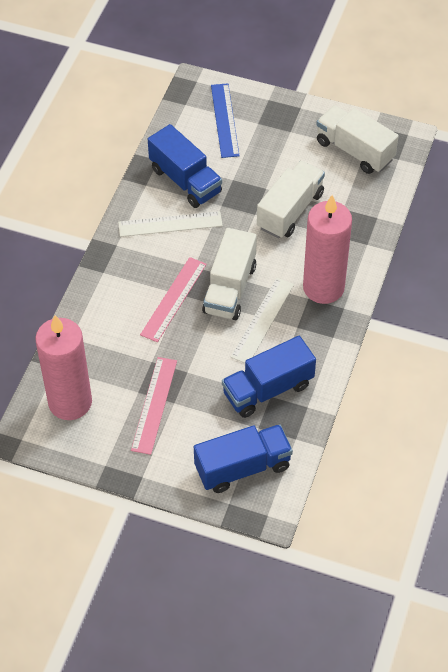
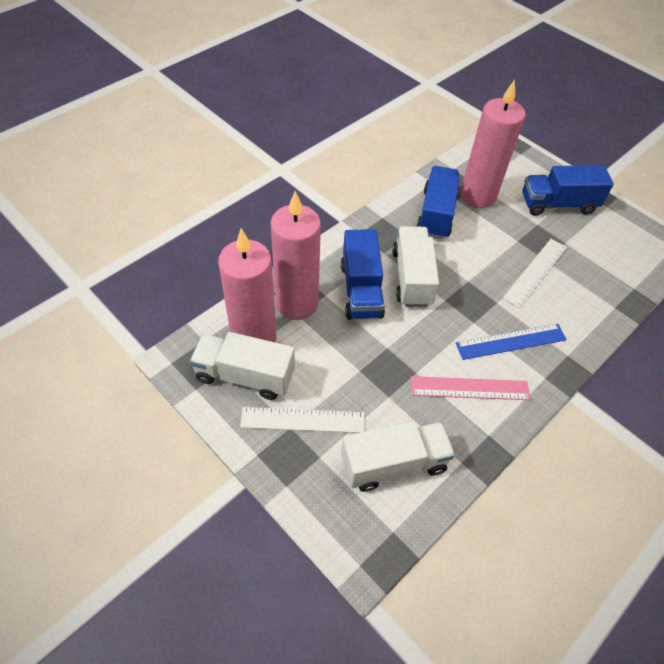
pink candle: 2 -> 3
pink ruler: 2 -> 1

